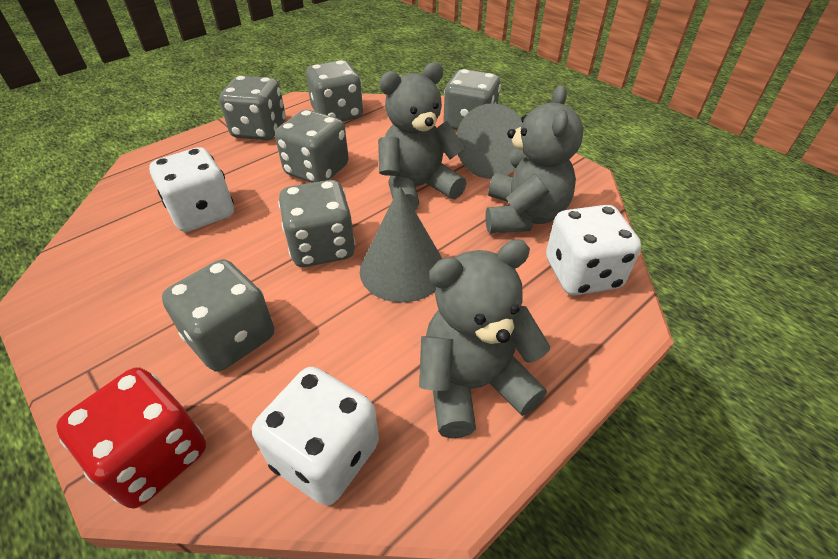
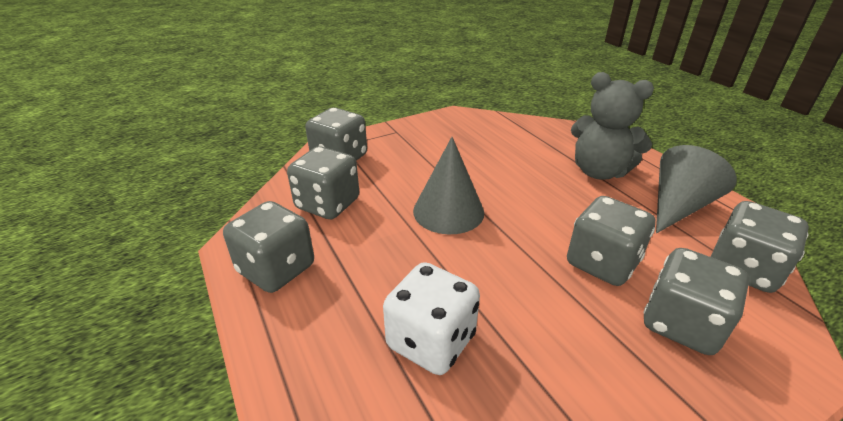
grey teddy bear: 3 -> 1
red dice: 1 -> 0
white dice: 3 -> 1

